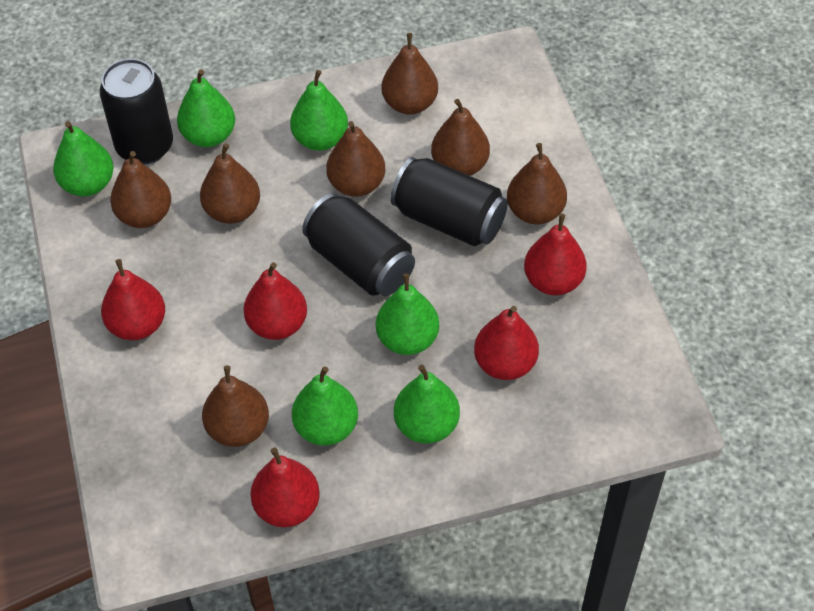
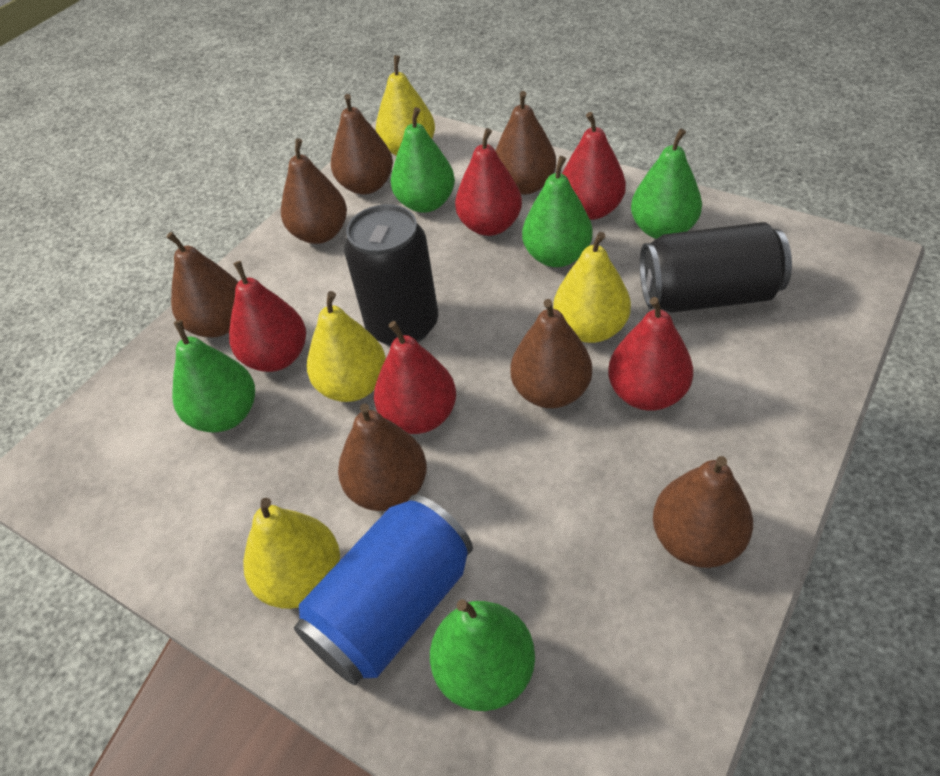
black can: 3 -> 2
blue can: 0 -> 1
green pear: 6 -> 5
yellow pear: 0 -> 4

